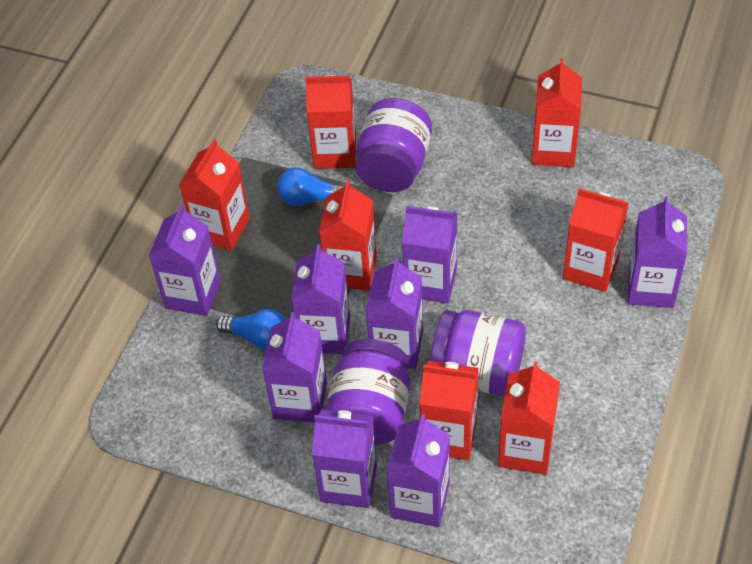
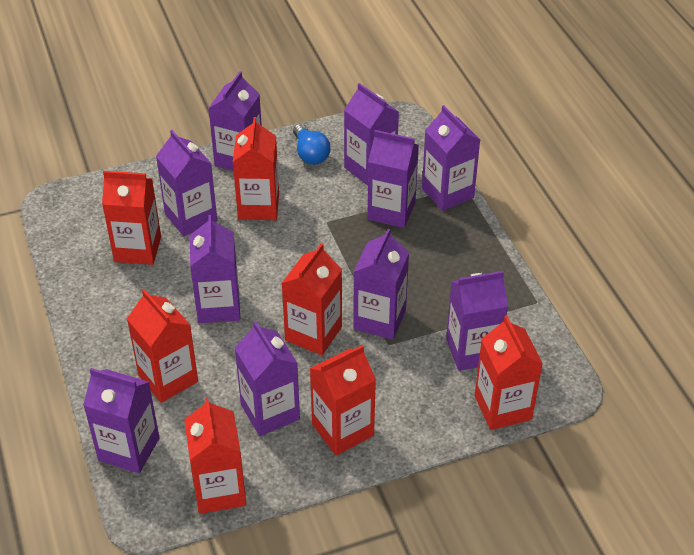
blue light bulb: 2 -> 1
purple carton: 8 -> 10
purple jar: 3 -> 0

